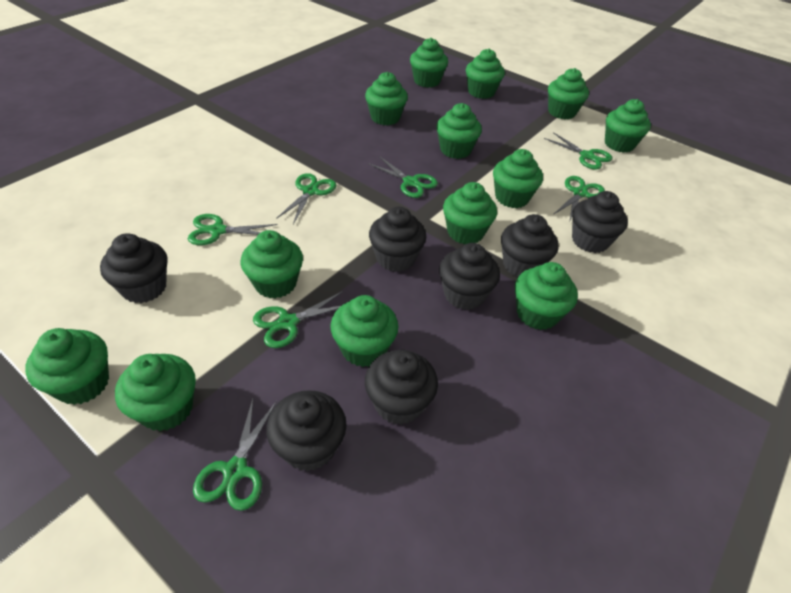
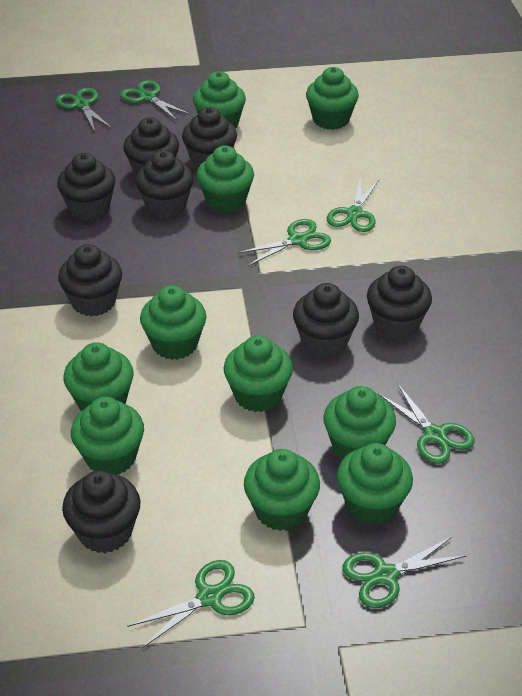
black cupcake: 7 -> 8
green cupcake: 13 -> 10

